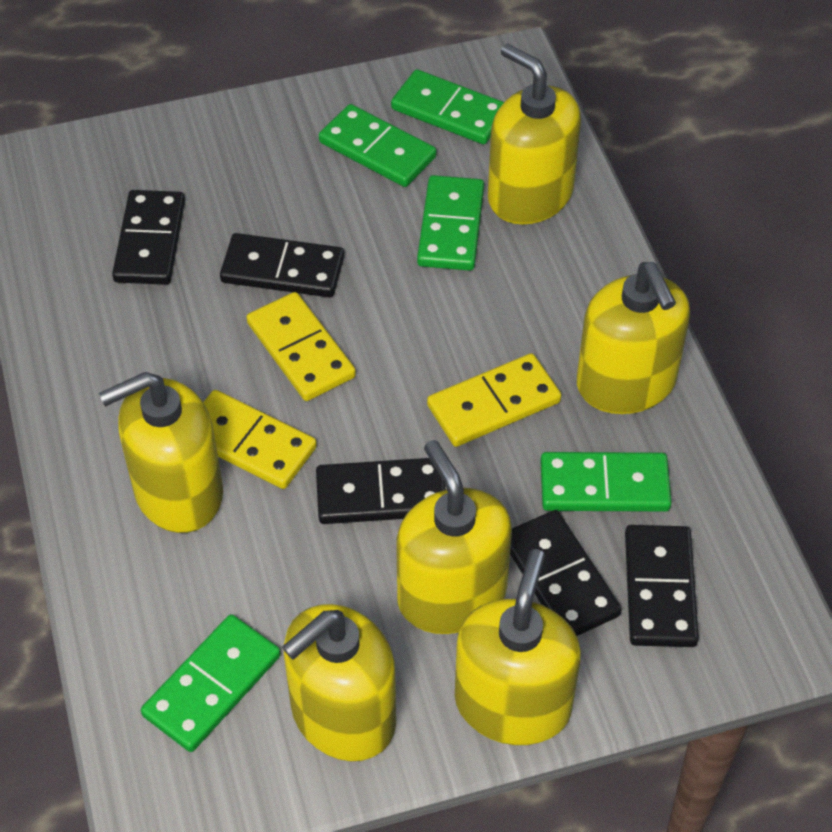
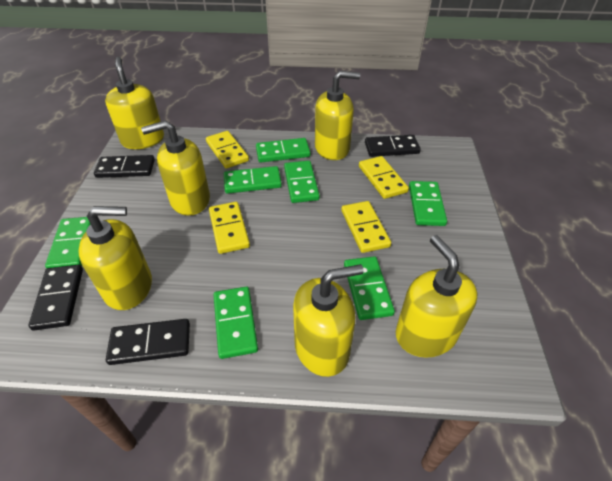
black domino: 5 -> 4
green domino: 5 -> 7
yellow domino: 3 -> 4

